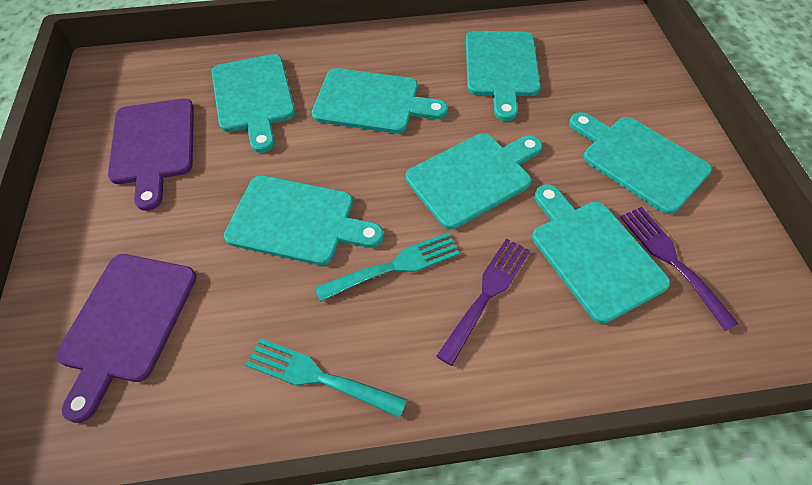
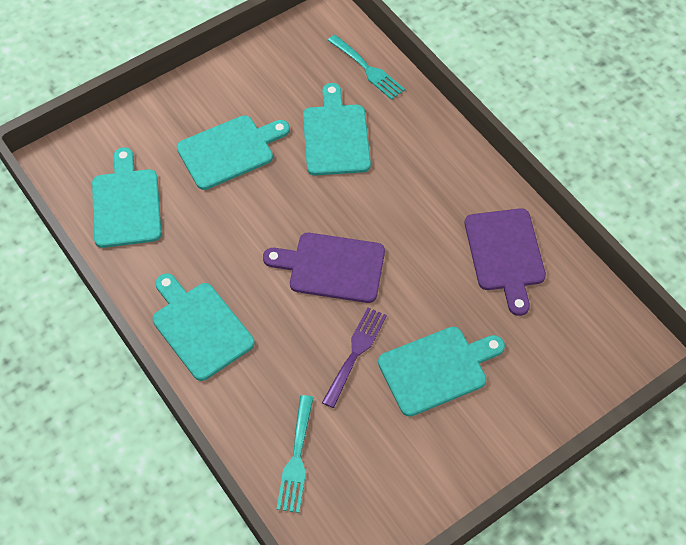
purple fork: 2 -> 1
turquoise cutting board: 7 -> 5

